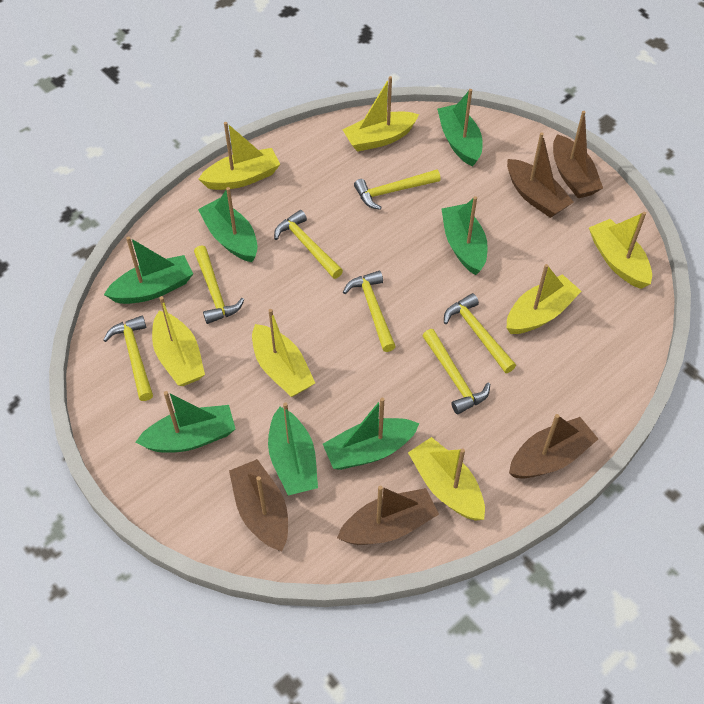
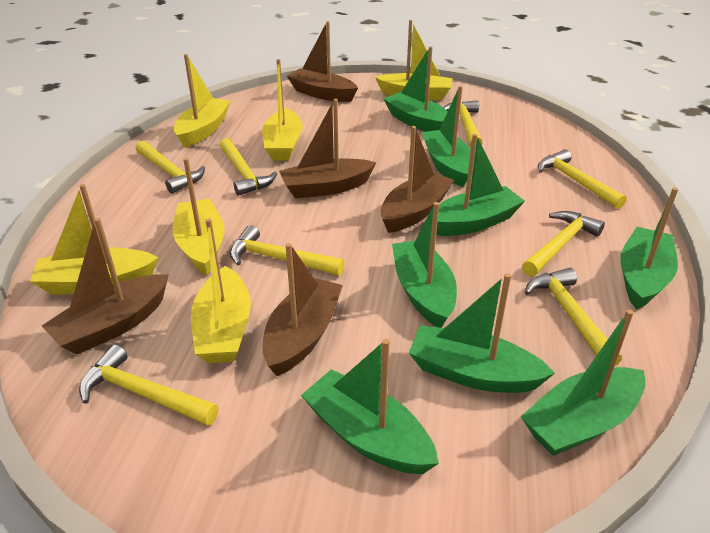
green boat: 7 -> 8
yellow boat: 7 -> 6
yellow hammer: 7 -> 8

